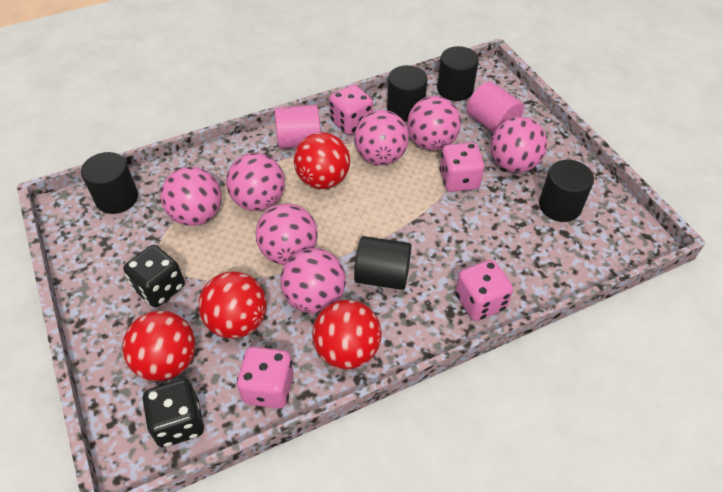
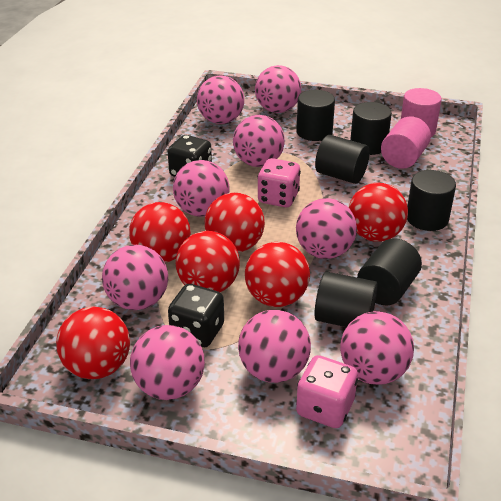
black cylinder: 5 -> 6
pink ball: 7 -> 9
pink dice: 4 -> 2
red ball: 4 -> 6

